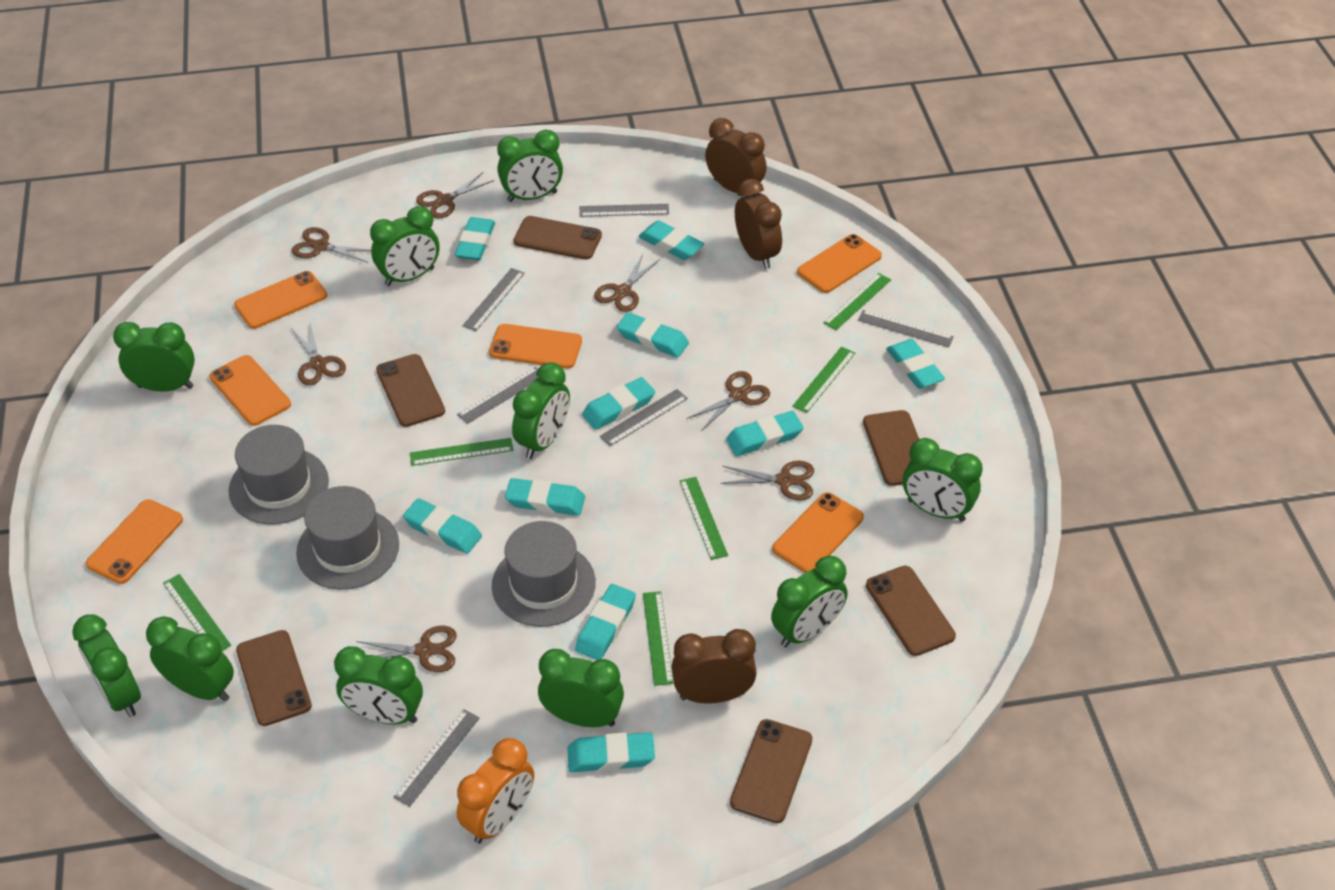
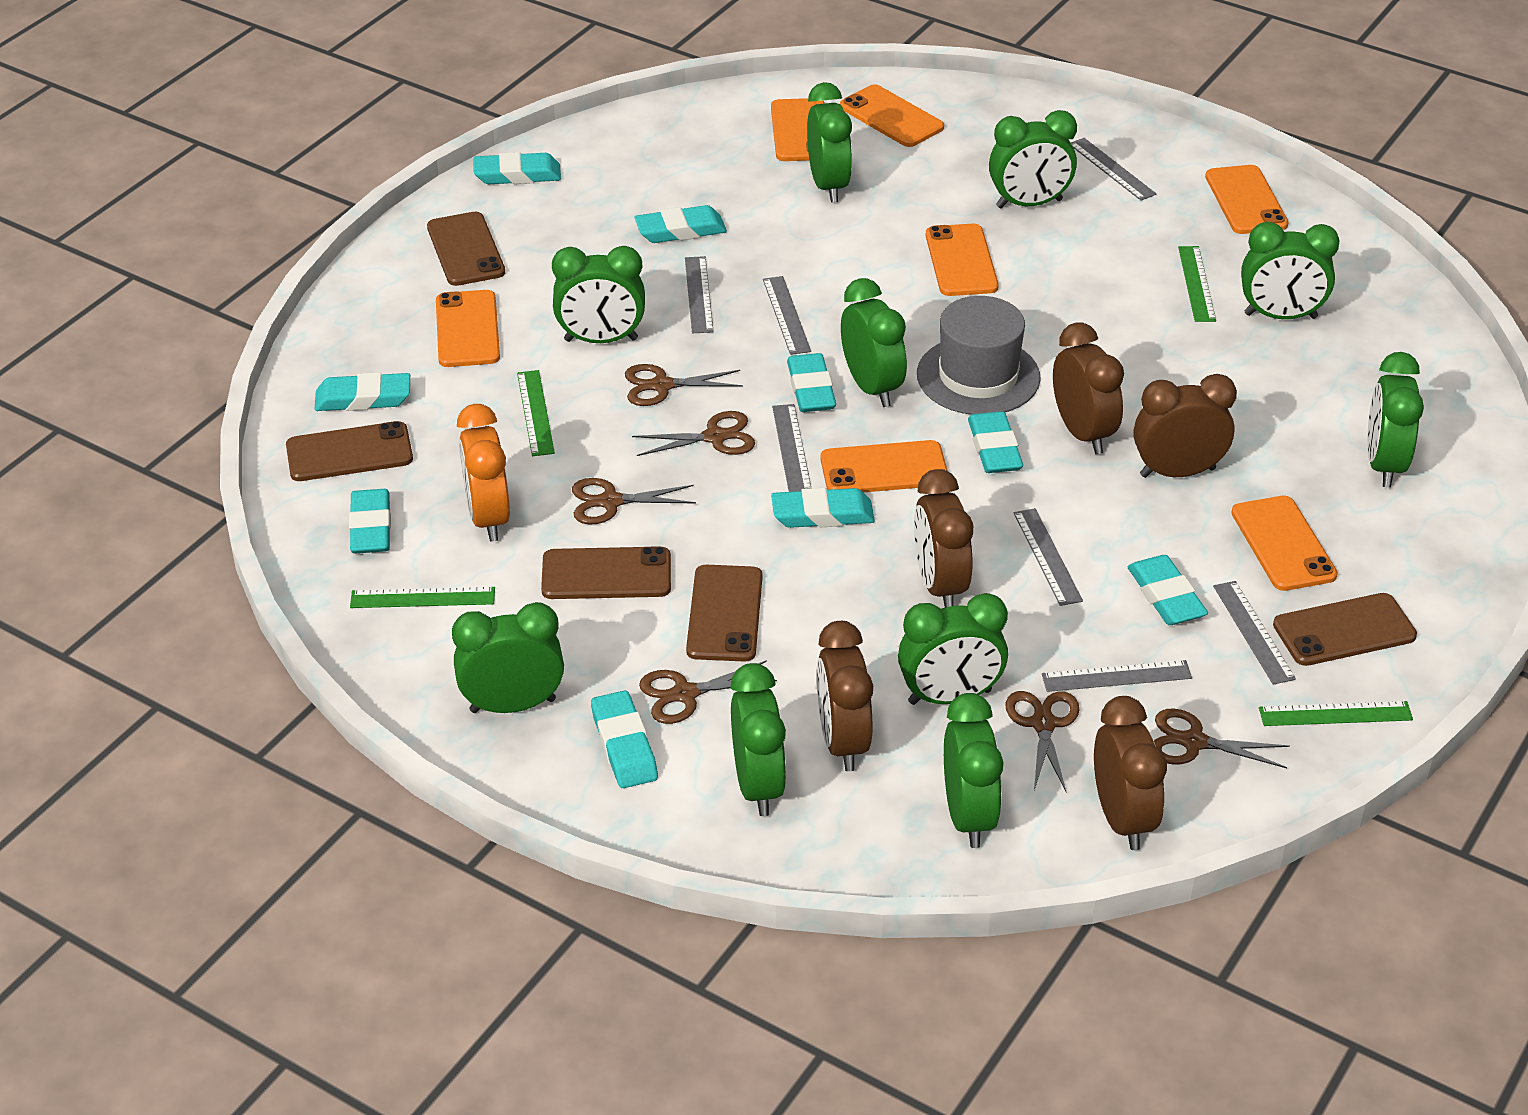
brown clock: 3 -> 5
brown phone: 6 -> 5
brown scissors: 7 -> 6
green ruler: 6 -> 4
grey hat: 3 -> 1
grey ruler: 6 -> 7
orange phone: 6 -> 7
turquoise eraser: 10 -> 9

